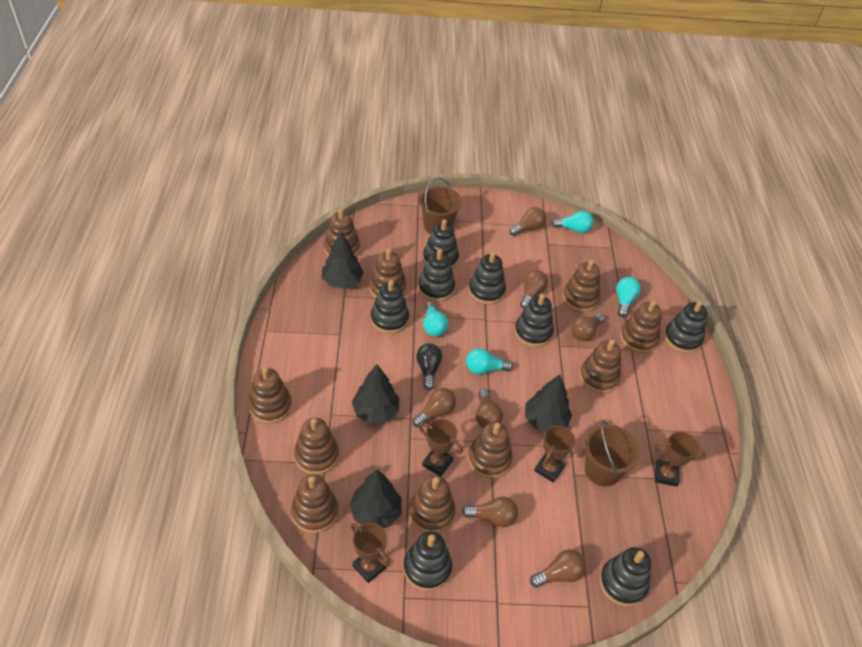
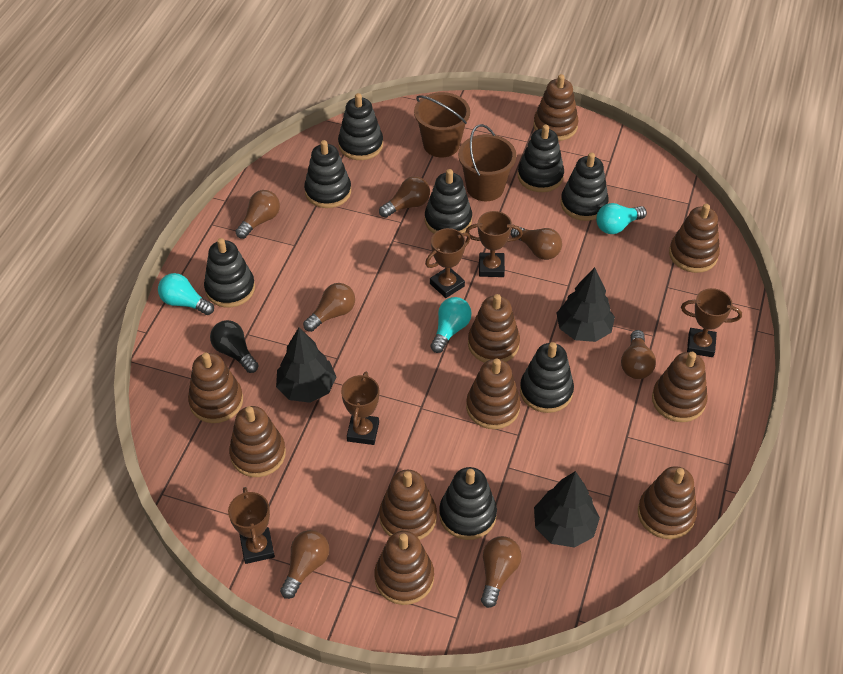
black tree: 4 -> 3
brown trophy: 4 -> 5
turquoise light bulb: 4 -> 3

